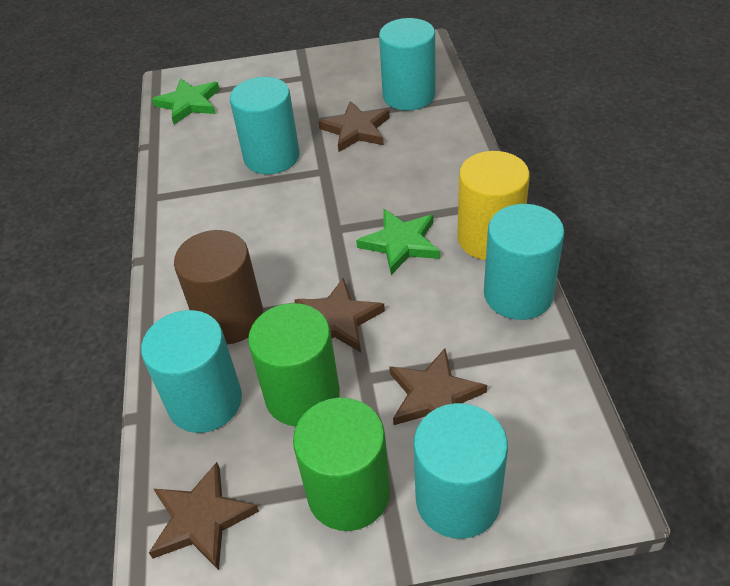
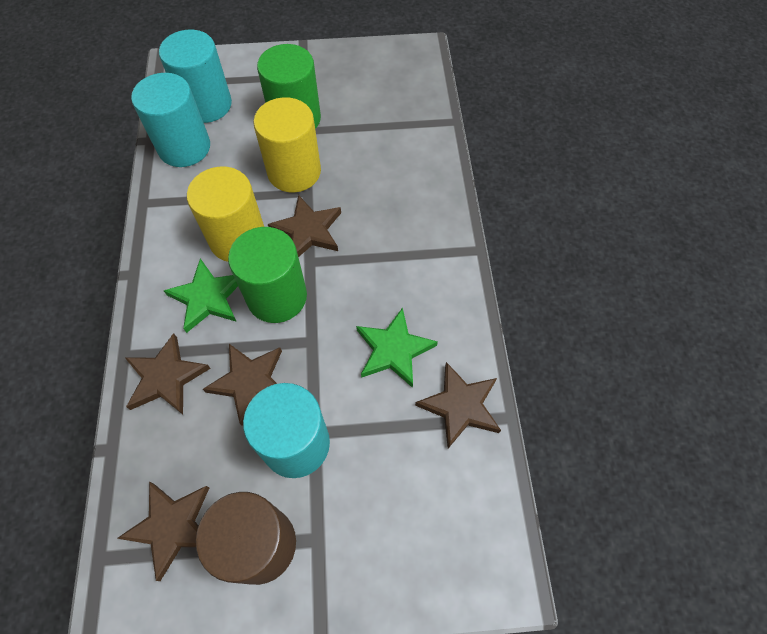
brown star: 4 -> 5
turquoise cylinder: 5 -> 3
yellow cylinder: 1 -> 2

